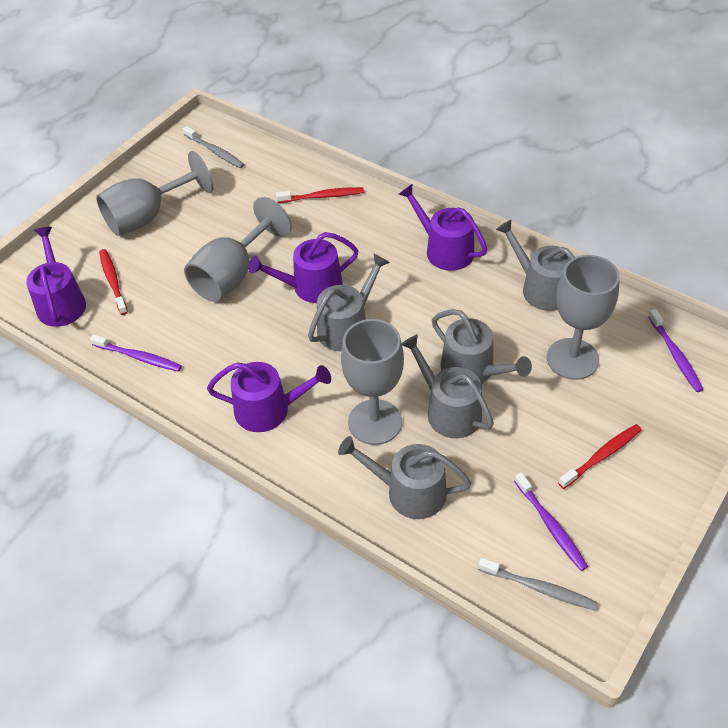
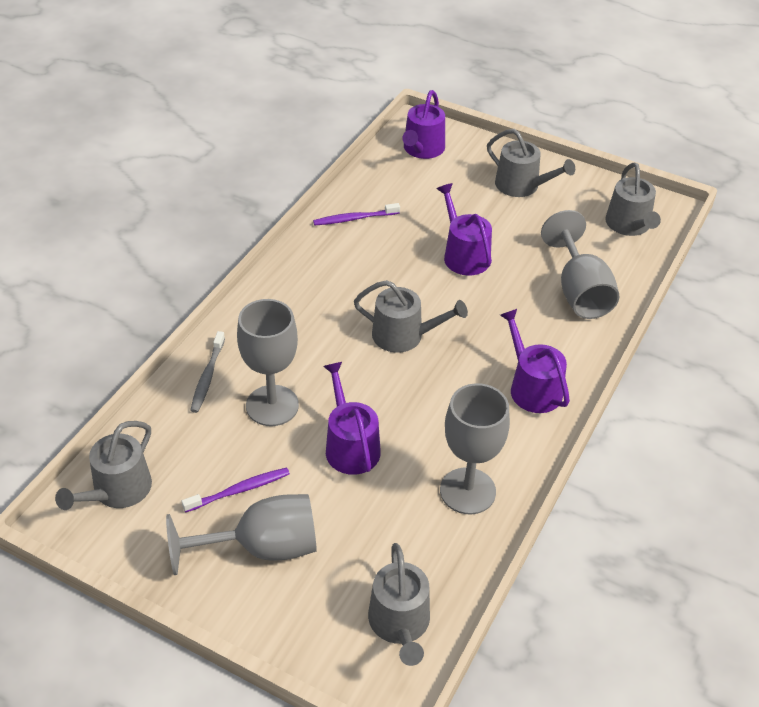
grey toothbrush: 2 -> 1
purple toothbrush: 3 -> 2
red toothbrush: 3 -> 0

